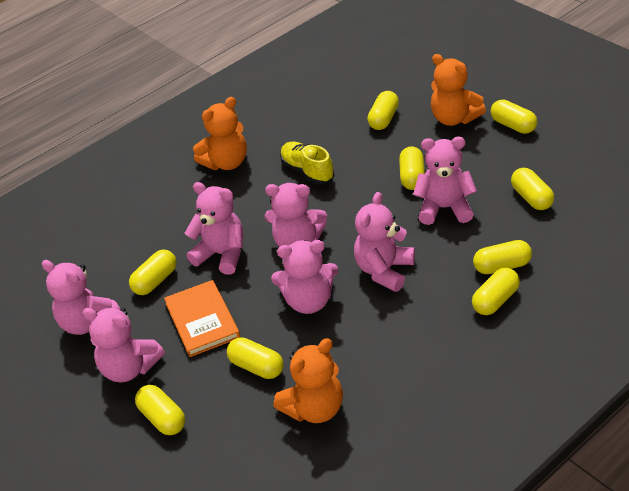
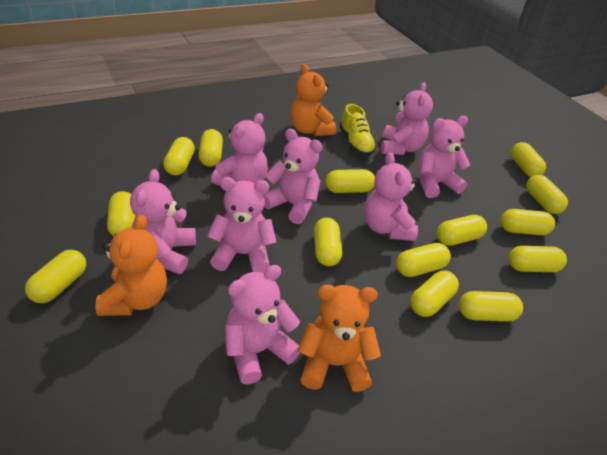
orange book: 1 -> 0
pink teddy bear: 7 -> 8
yellow capsule: 9 -> 14

